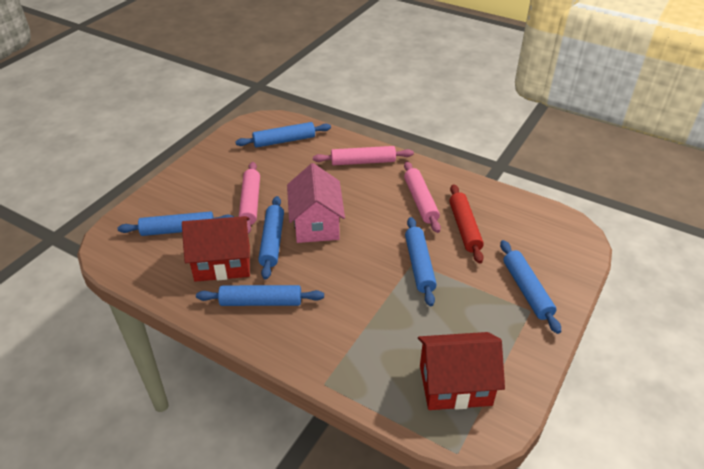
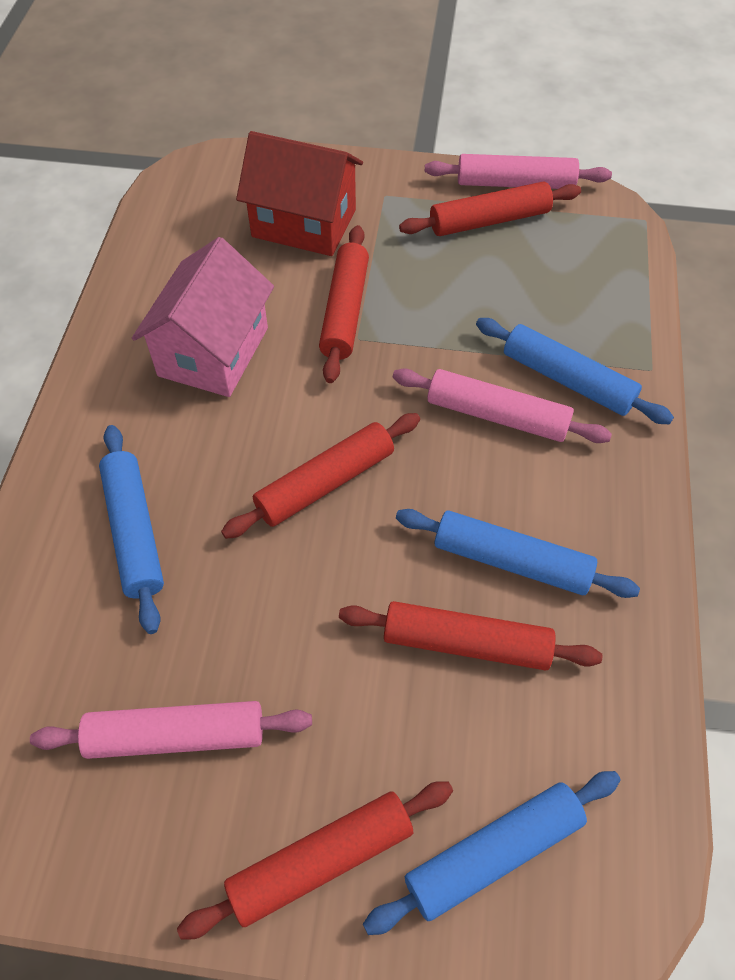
blue rolling pin: 6 -> 4
red house: 2 -> 1
red rolling pin: 1 -> 5

